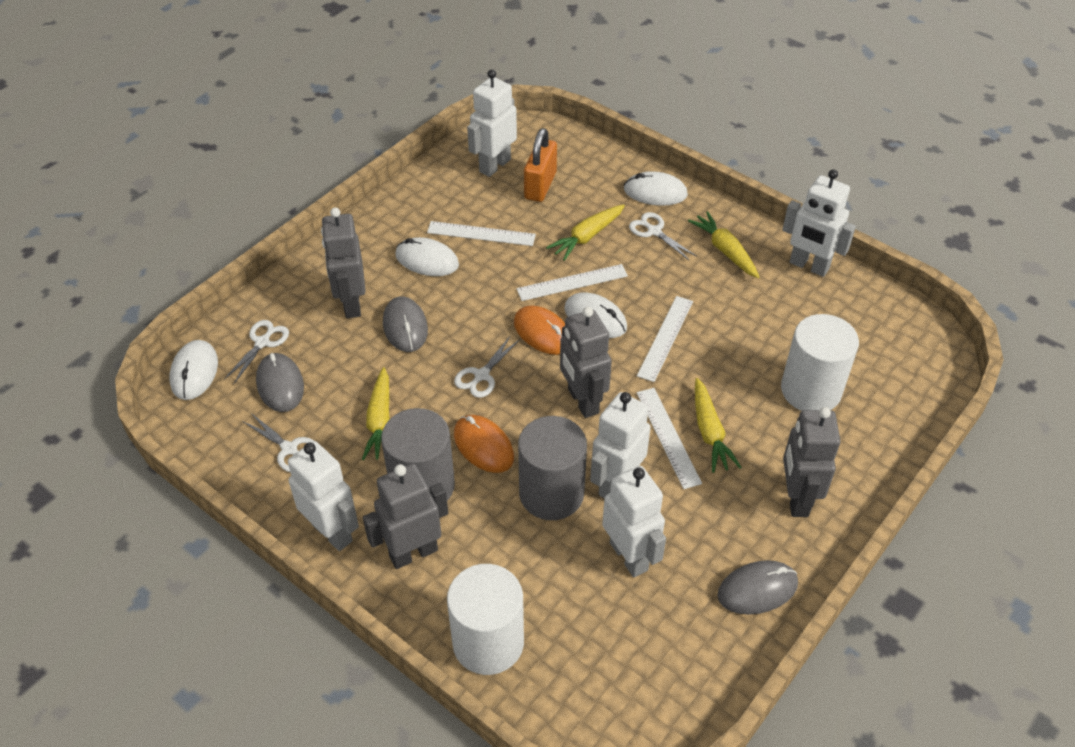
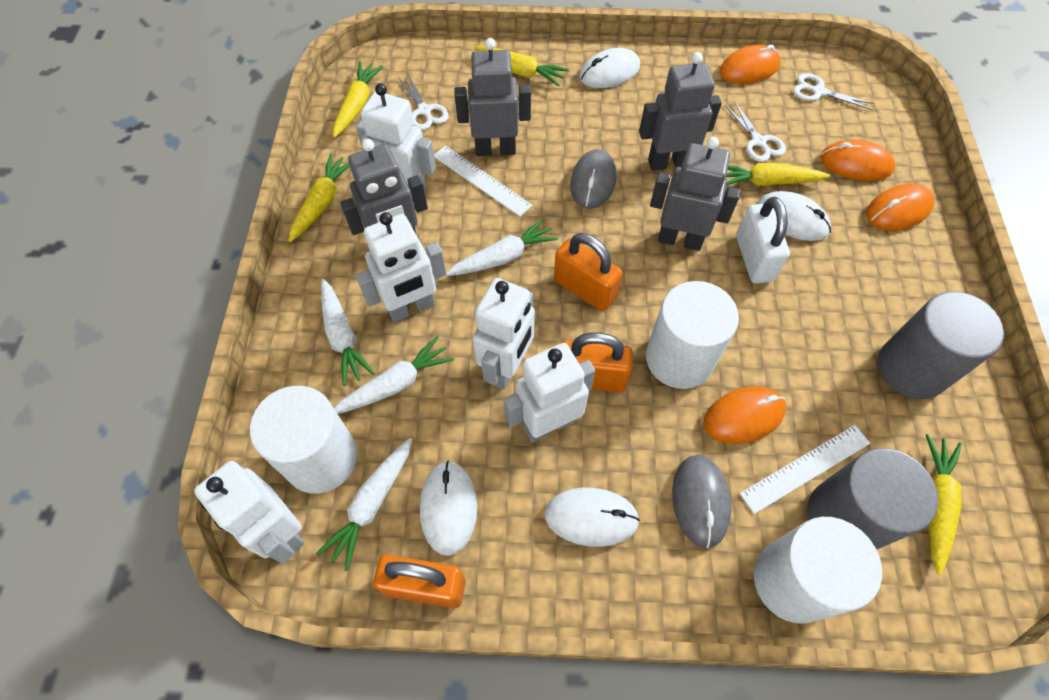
grey mouse: 3 -> 2
orange mouse: 2 -> 4
orange padlock: 1 -> 3
white carrot: 0 -> 4
white cylinder: 2 -> 3
white padlock: 0 -> 1
white ruler: 4 -> 2
white scissors: 4 -> 3
yellow carrot: 4 -> 5

